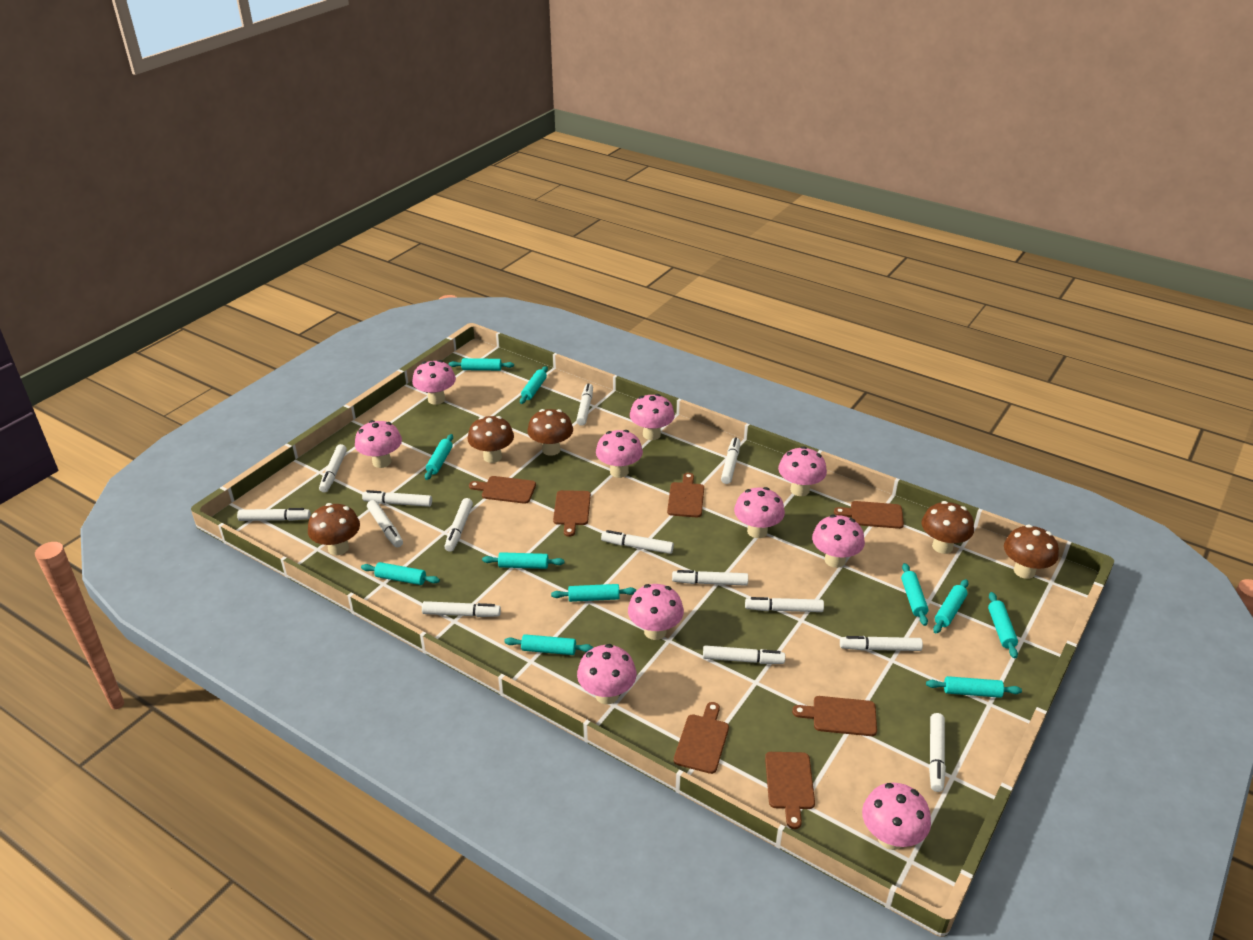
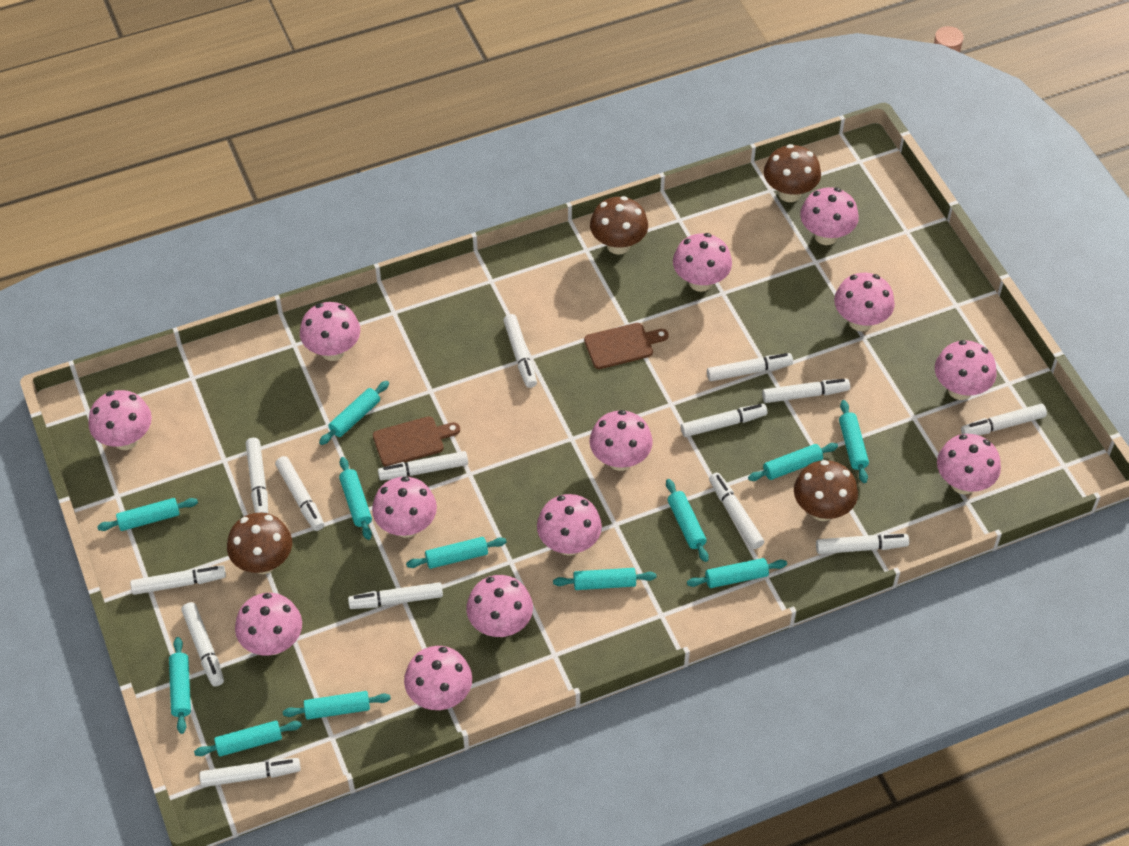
brown cutting board: 7 -> 2
brown mushroom: 5 -> 4
pink mushroom: 10 -> 13
turquoise rolling pin: 11 -> 12

